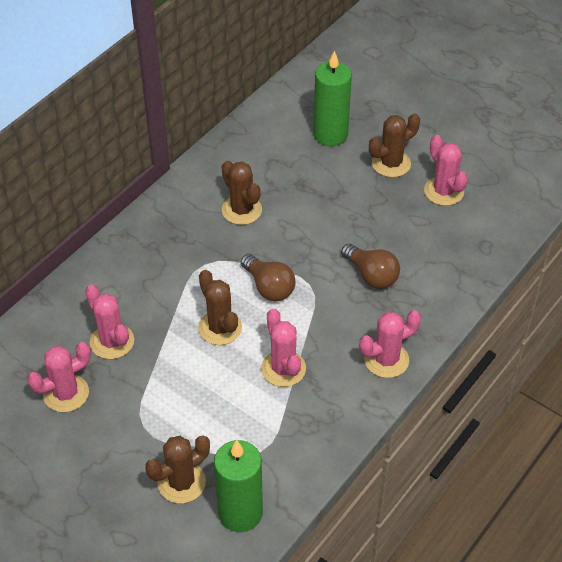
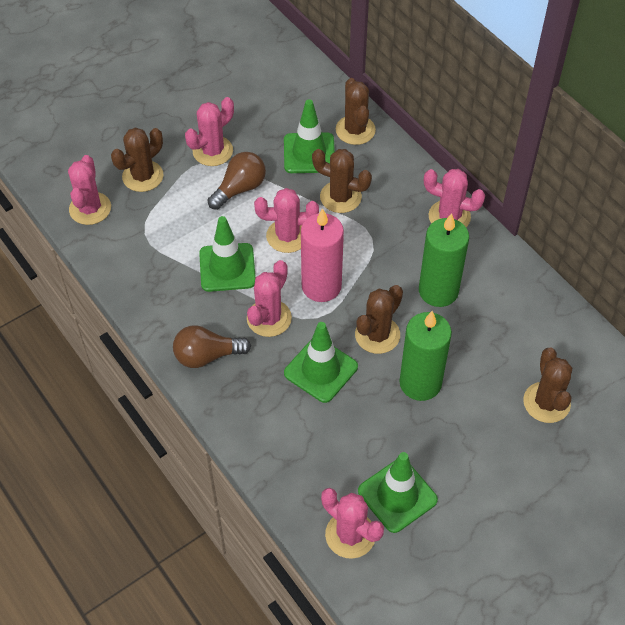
brown cactus: 4 -> 5
green traffic cone: 0 -> 4
pink cactus: 5 -> 6
pink candle: 0 -> 1

